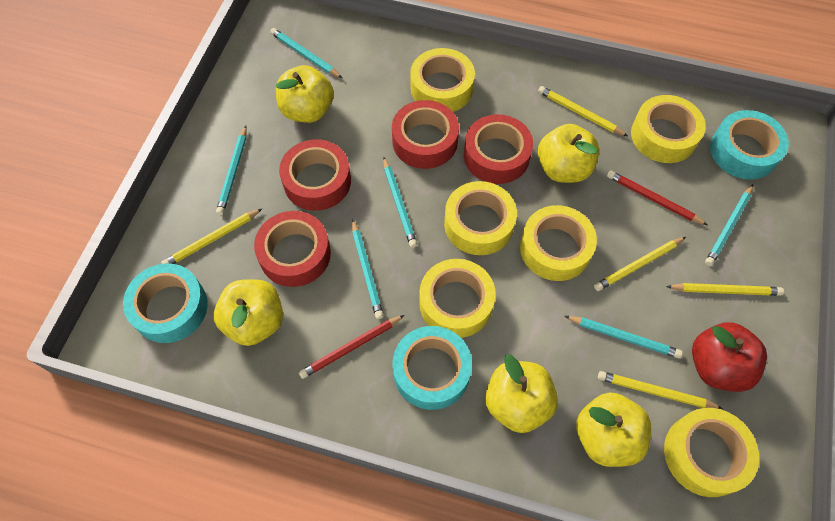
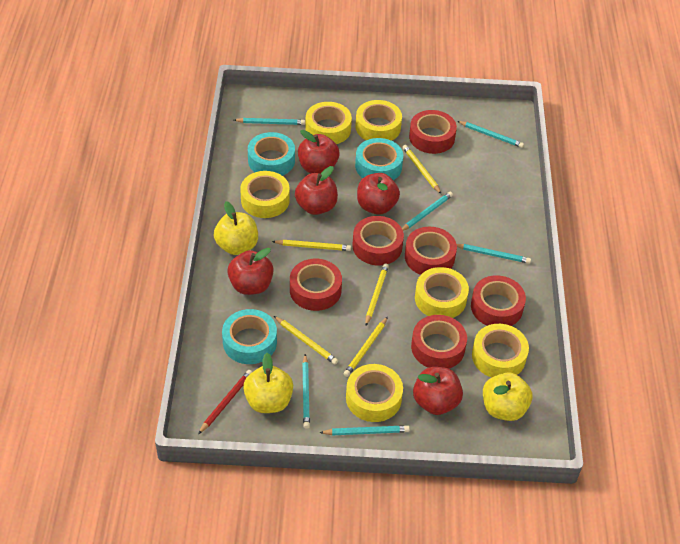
red apple: 1 -> 5
red pencil: 2 -> 1
red tape: 4 -> 6
yellow apple: 5 -> 3

